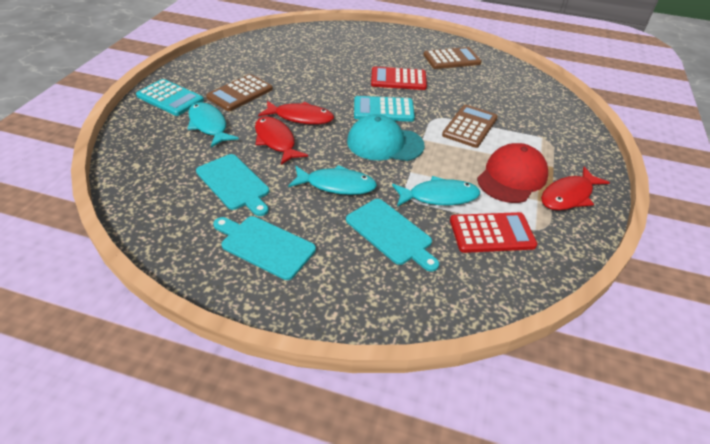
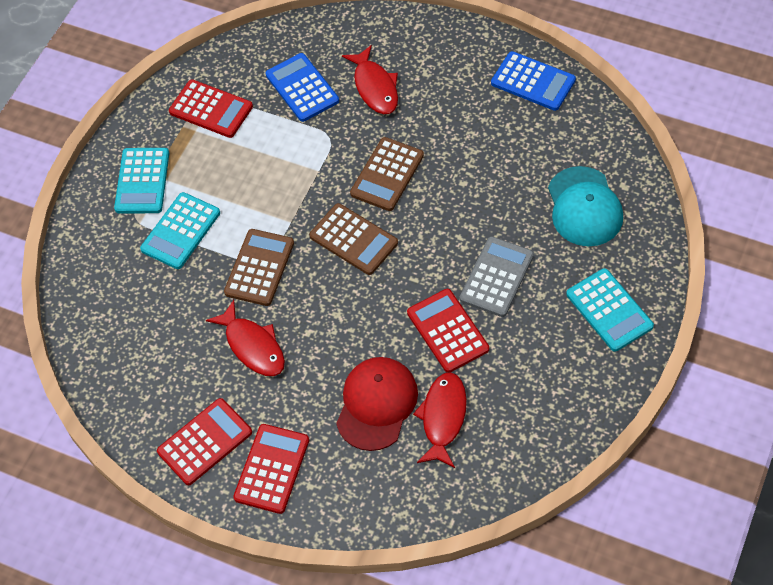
blue calculator: 0 -> 2
grey calculator: 0 -> 1
red calculator: 2 -> 4
turquoise calculator: 2 -> 3
turquoise cutting board: 3 -> 0
turquoise fish: 3 -> 0

